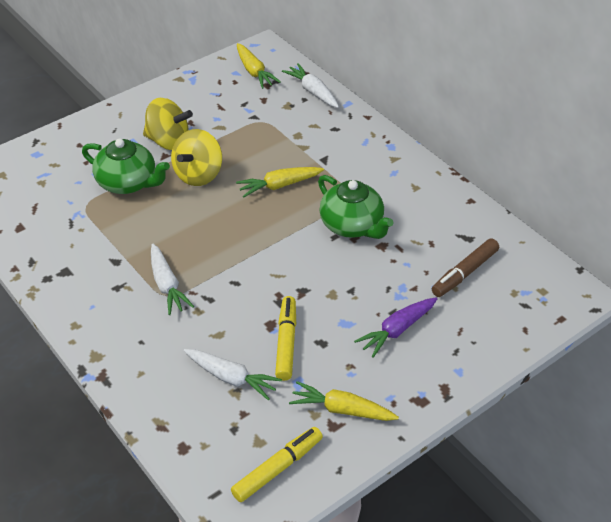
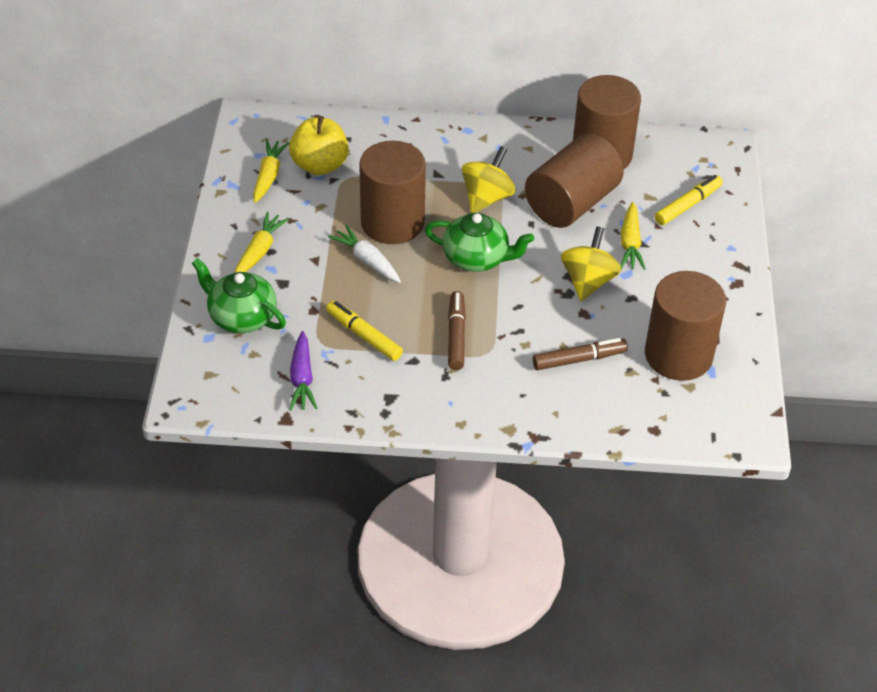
brown cylinder: 0 -> 4
brown marker: 1 -> 2
white carrot: 3 -> 1
yellow apple: 0 -> 1

